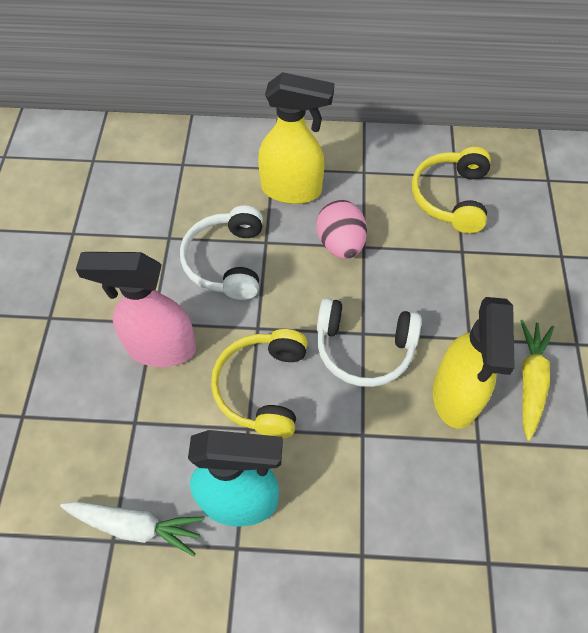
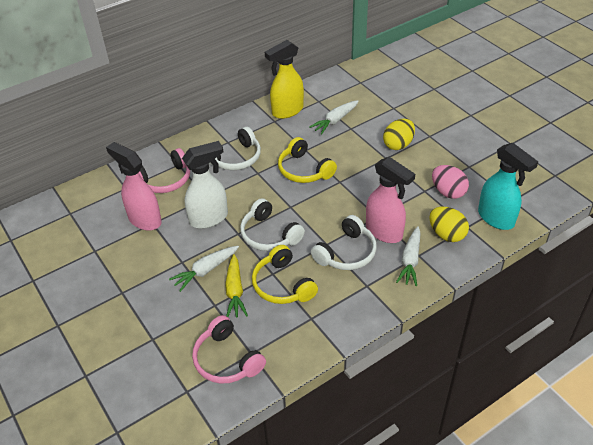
pink headphones: 0 -> 2
pink spray bottle: 1 -> 2
white carrot: 1 -> 3
white headphones: 2 -> 3
white spray bottle: 0 -> 1
yellow egg: 0 -> 2
yellow spray bottle: 2 -> 1

